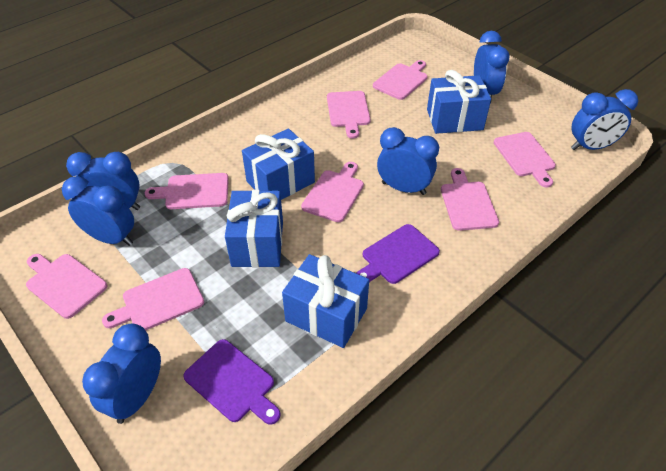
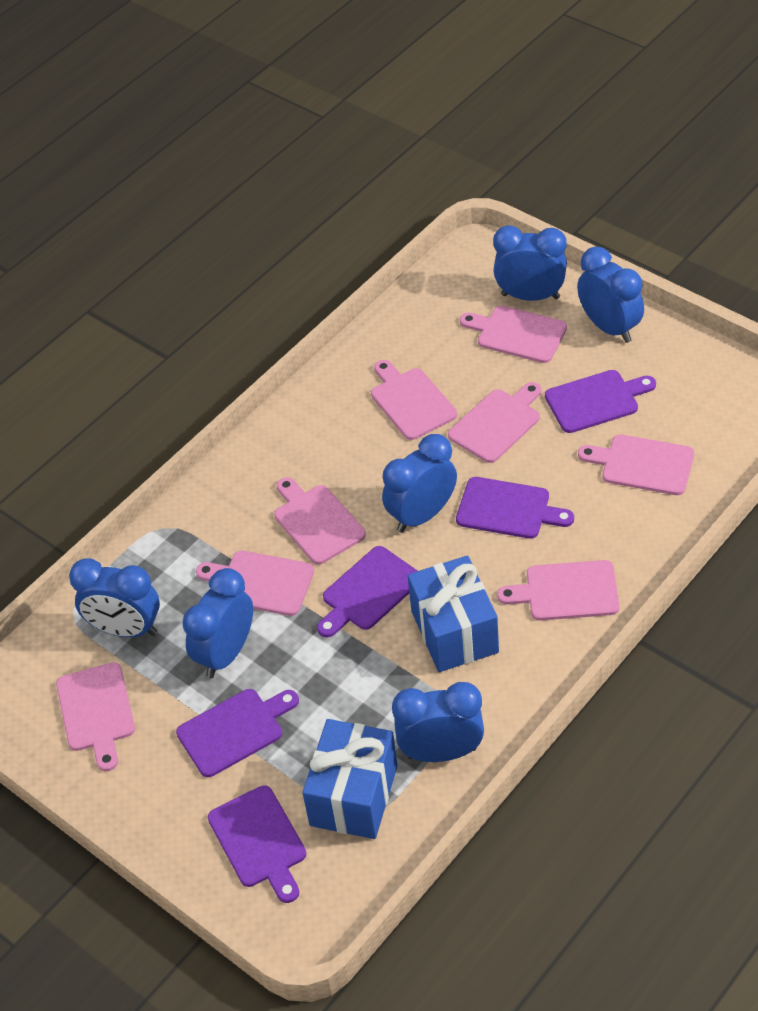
blue gift: 4 -> 2
purple cutting board: 2 -> 5

